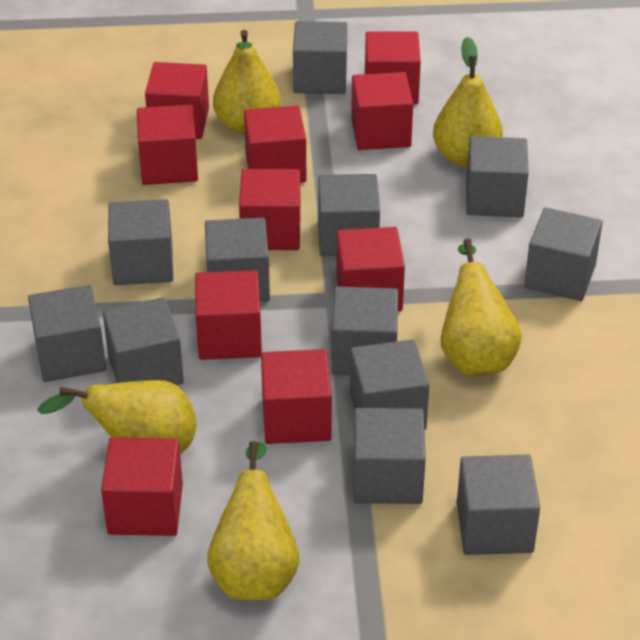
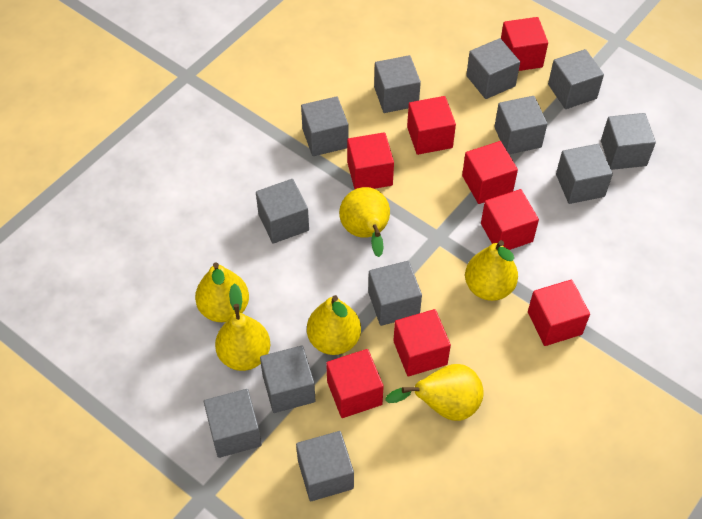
red cube: 10 -> 8
yellow pear: 5 -> 6

